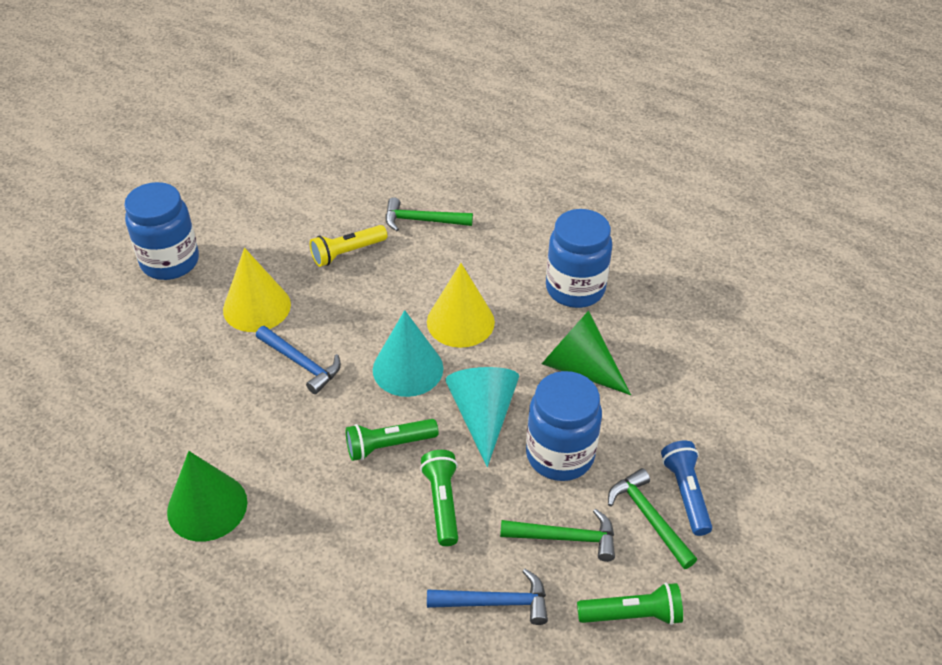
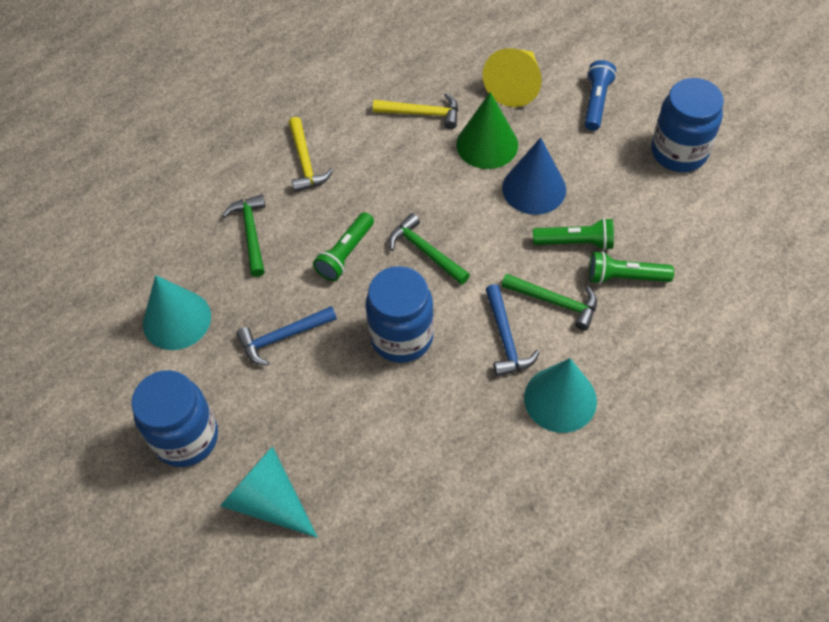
blue cone: 0 -> 1
green cone: 2 -> 1
turquoise cone: 2 -> 3
yellow cone: 2 -> 1
yellow flashlight: 1 -> 0
yellow hammer: 0 -> 2

